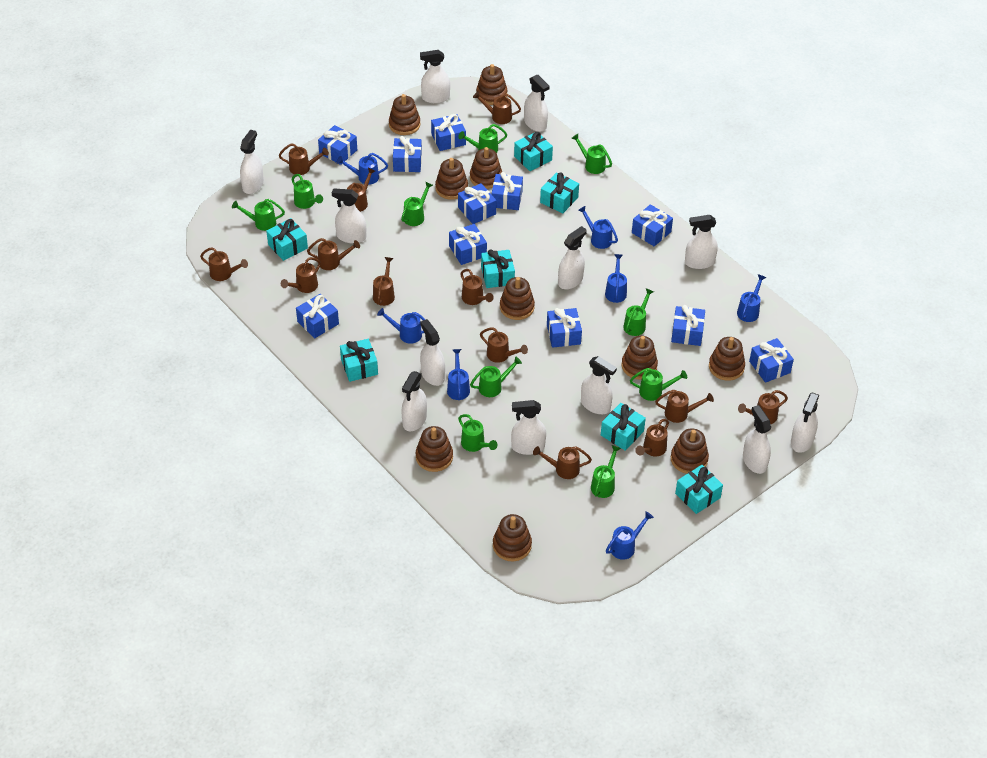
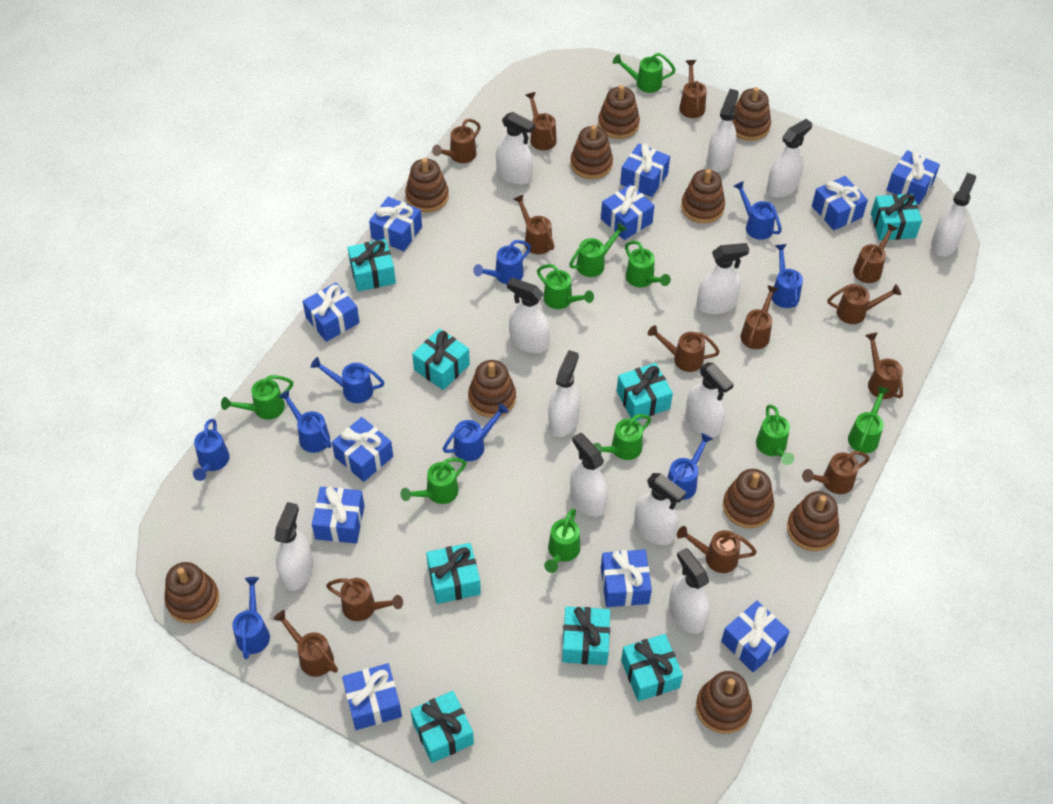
blue watering can: 7 -> 9
turquoise gift: 7 -> 8

